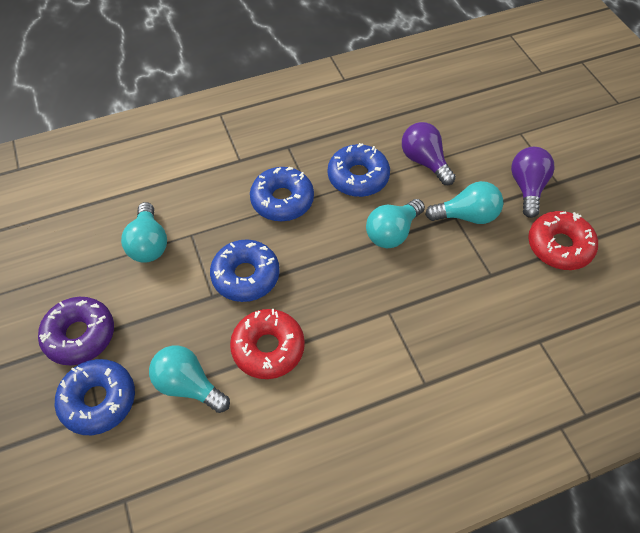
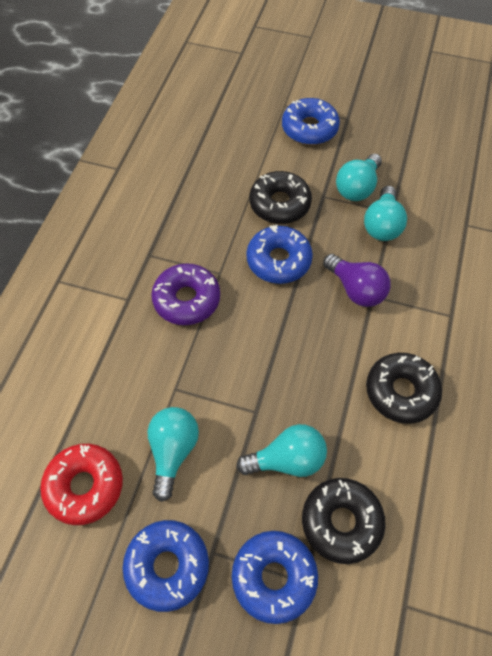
black donut: 0 -> 3
purple light bulb: 2 -> 1
red donut: 2 -> 1

